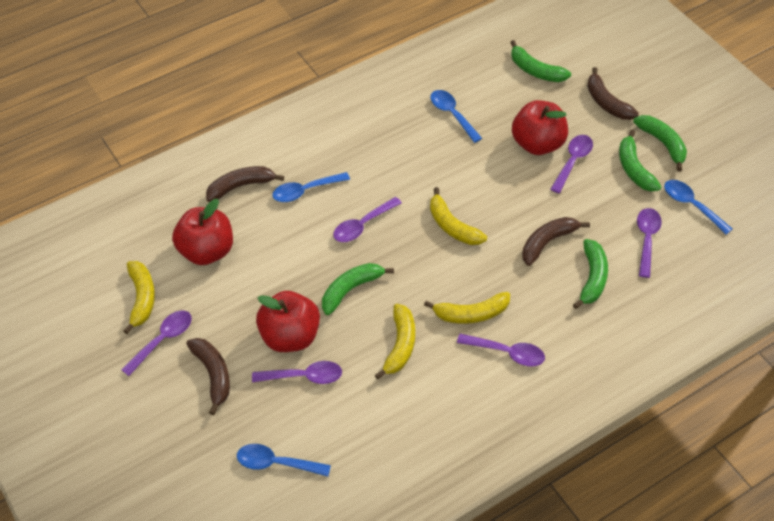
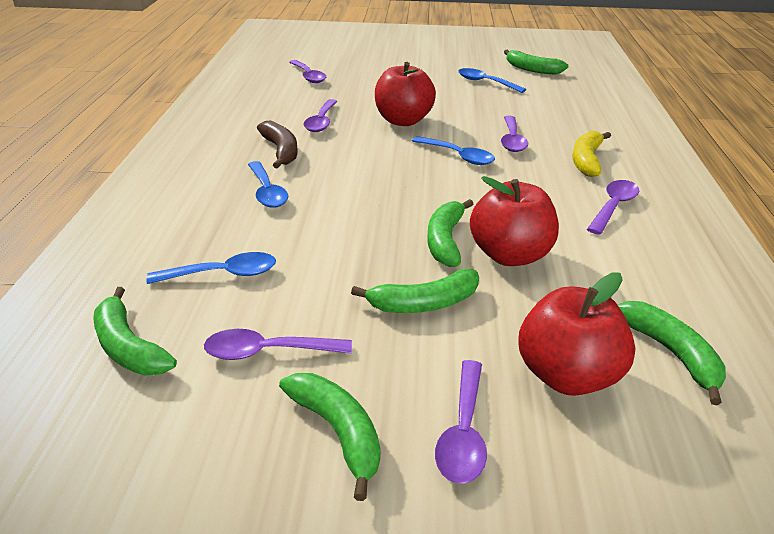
brown banana: 4 -> 1
green banana: 5 -> 6
yellow banana: 4 -> 1

